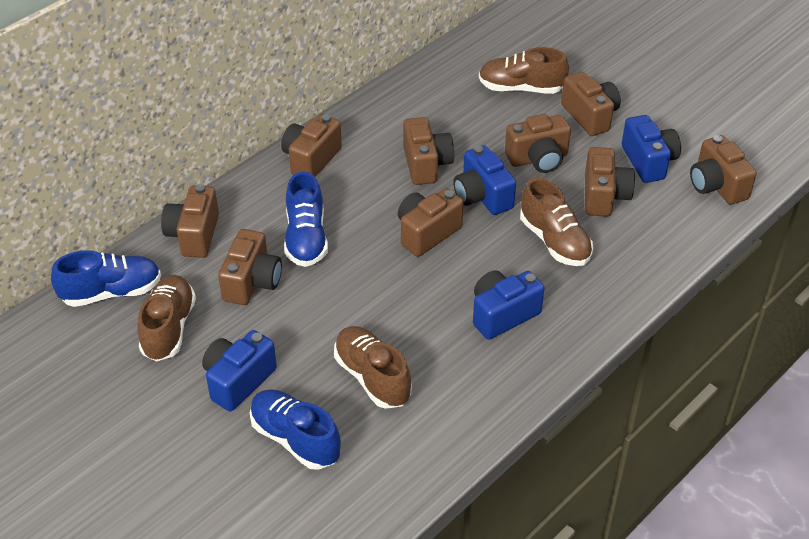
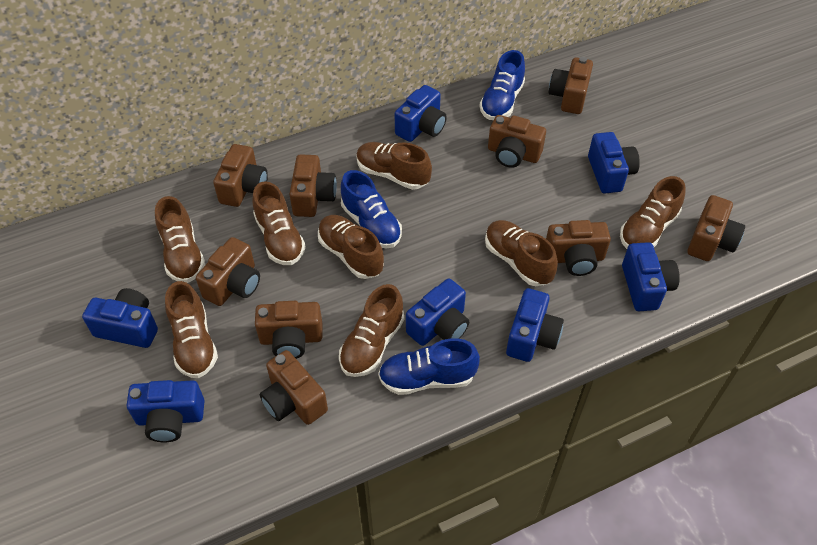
blue camera: 4 -> 7
brown shoe: 4 -> 8

